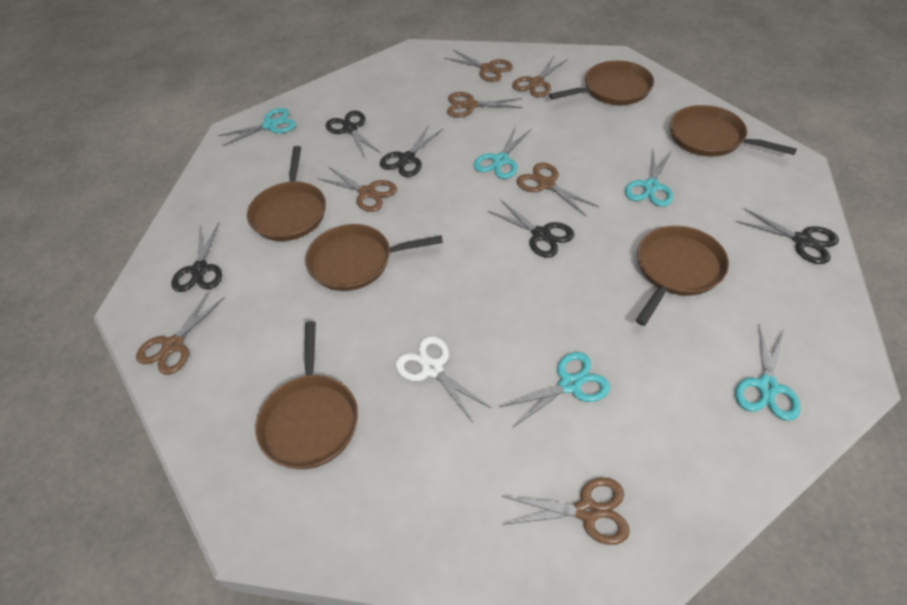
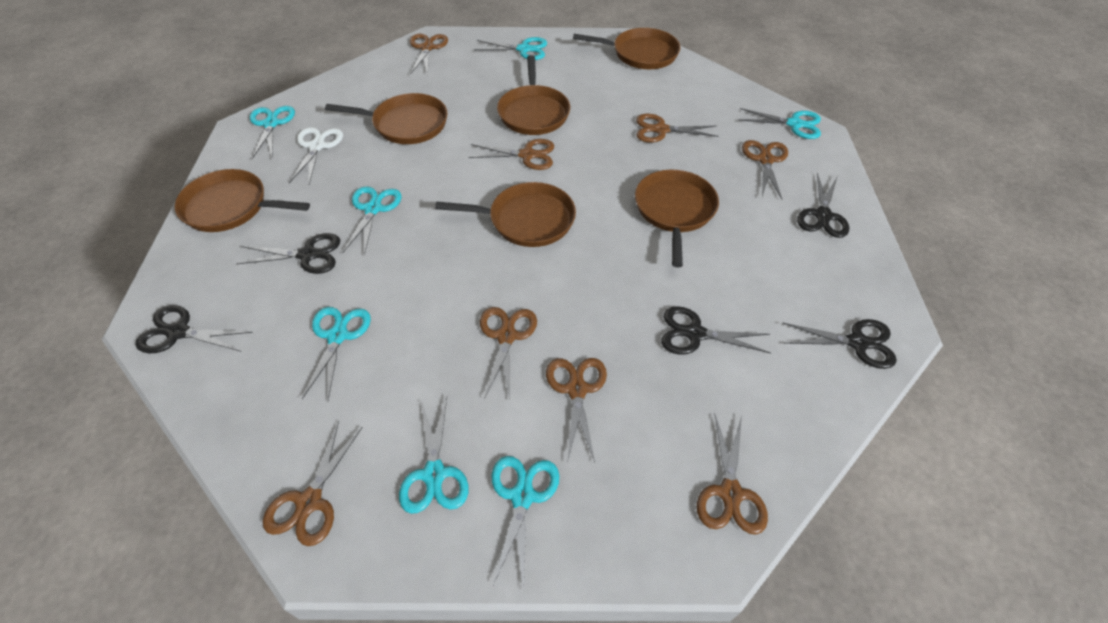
brown scissors: 7 -> 8
turquoise scissors: 5 -> 7

